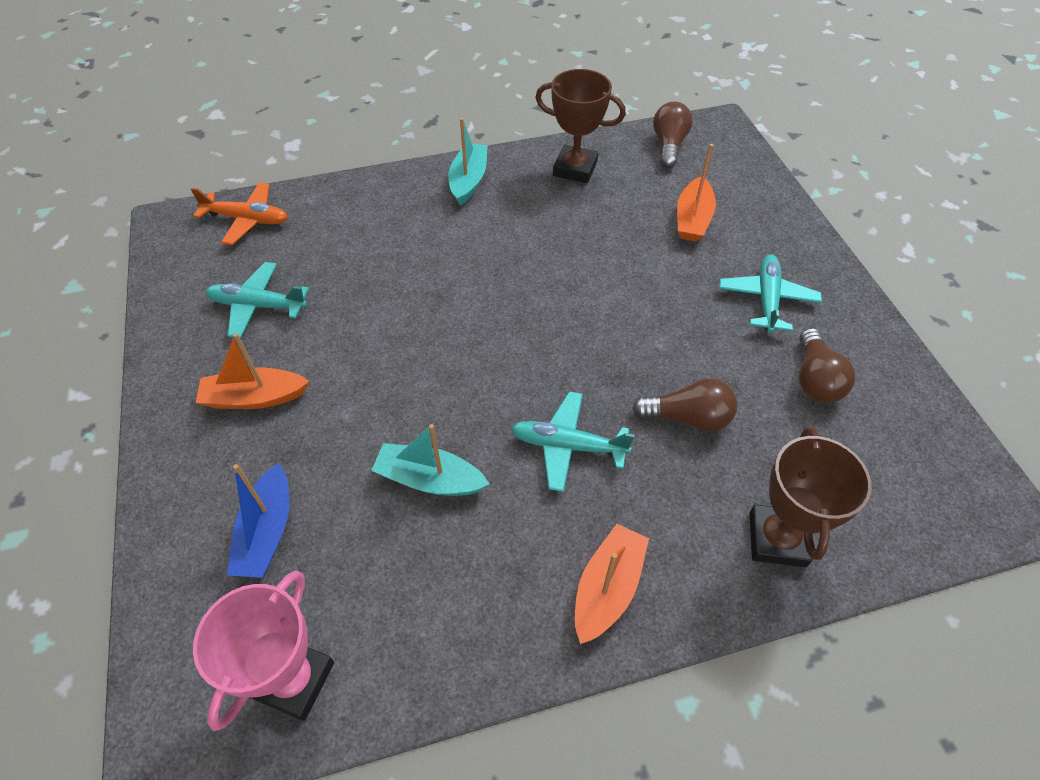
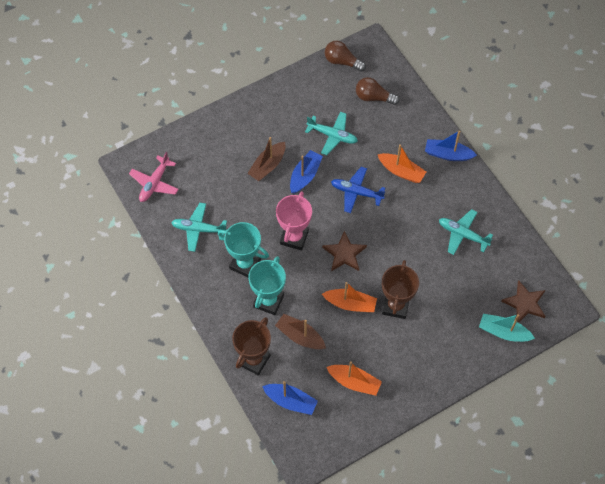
blue boat: 1 -> 3
blue plane: 0 -> 1
brown boat: 0 -> 2
brown light bulb: 3 -> 2
brown star: 0 -> 2
orange plane: 1 -> 0
pink plane: 0 -> 1
turquoise boat: 2 -> 1
turquoise trophy: 0 -> 2

